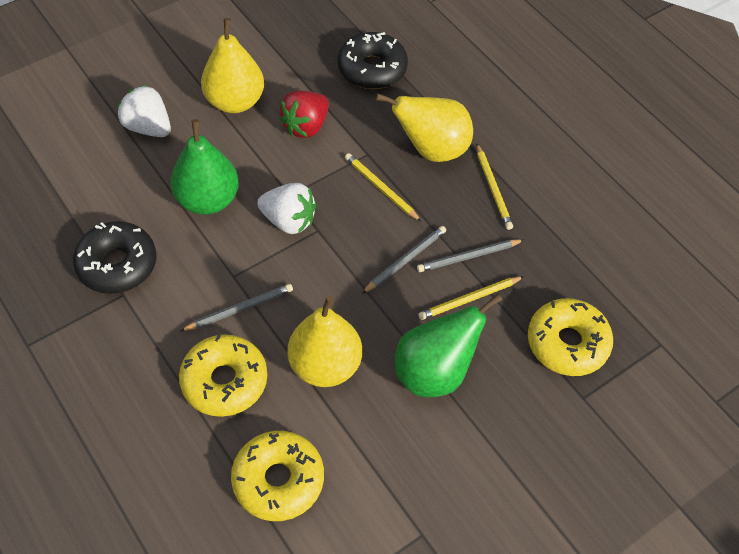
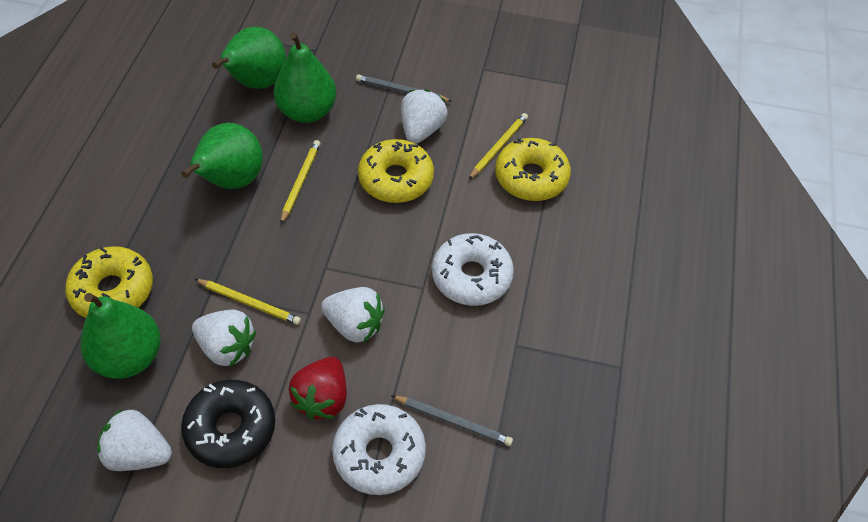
black donut: 2 -> 1
green pear: 2 -> 4
grey pencil: 3 -> 2
white donut: 0 -> 2
white strawberry: 2 -> 4
yellow pear: 3 -> 0

